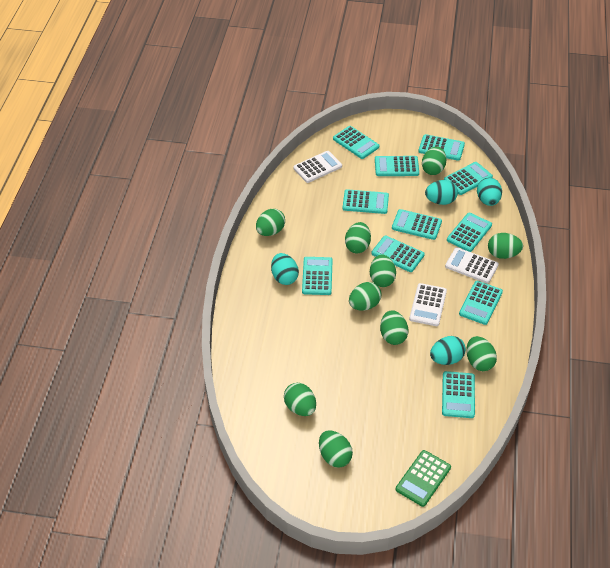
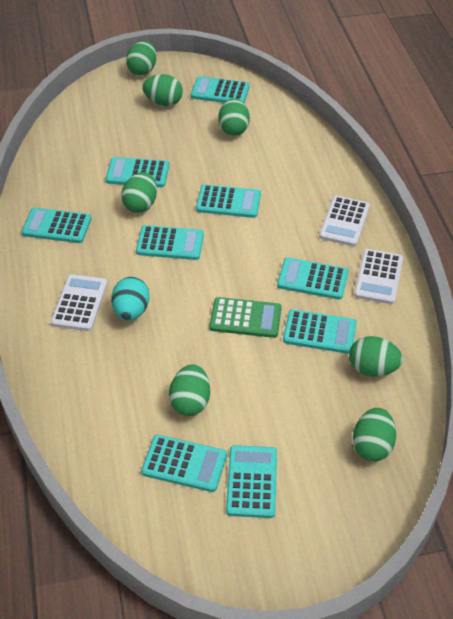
green egg: 10 -> 7
turquoise calculator: 11 -> 9
turquoise egg: 4 -> 1

